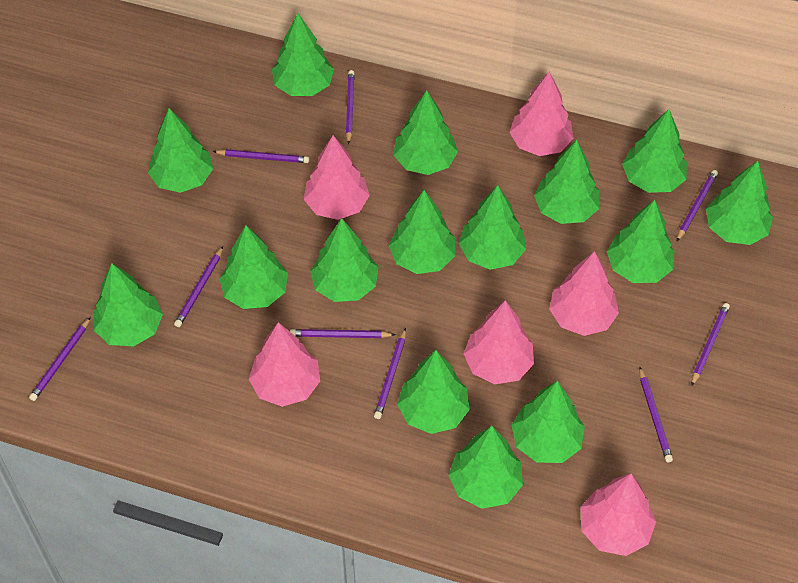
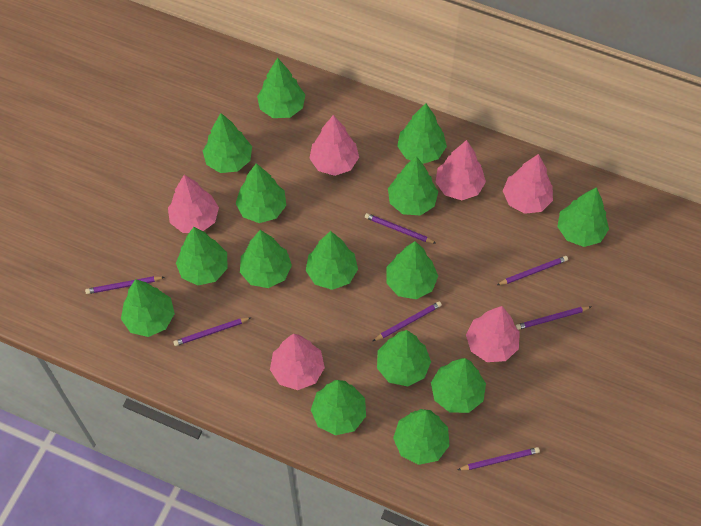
purple pencil: 9 -> 7

